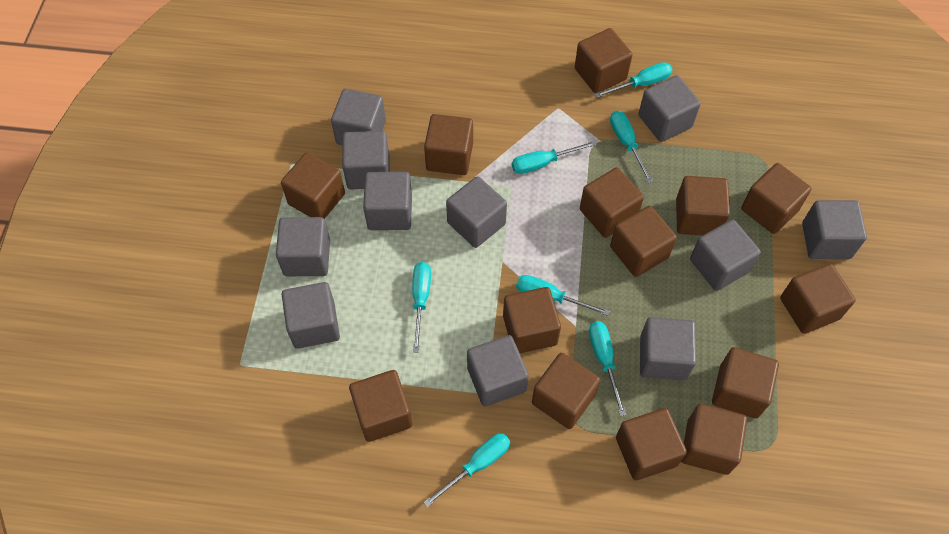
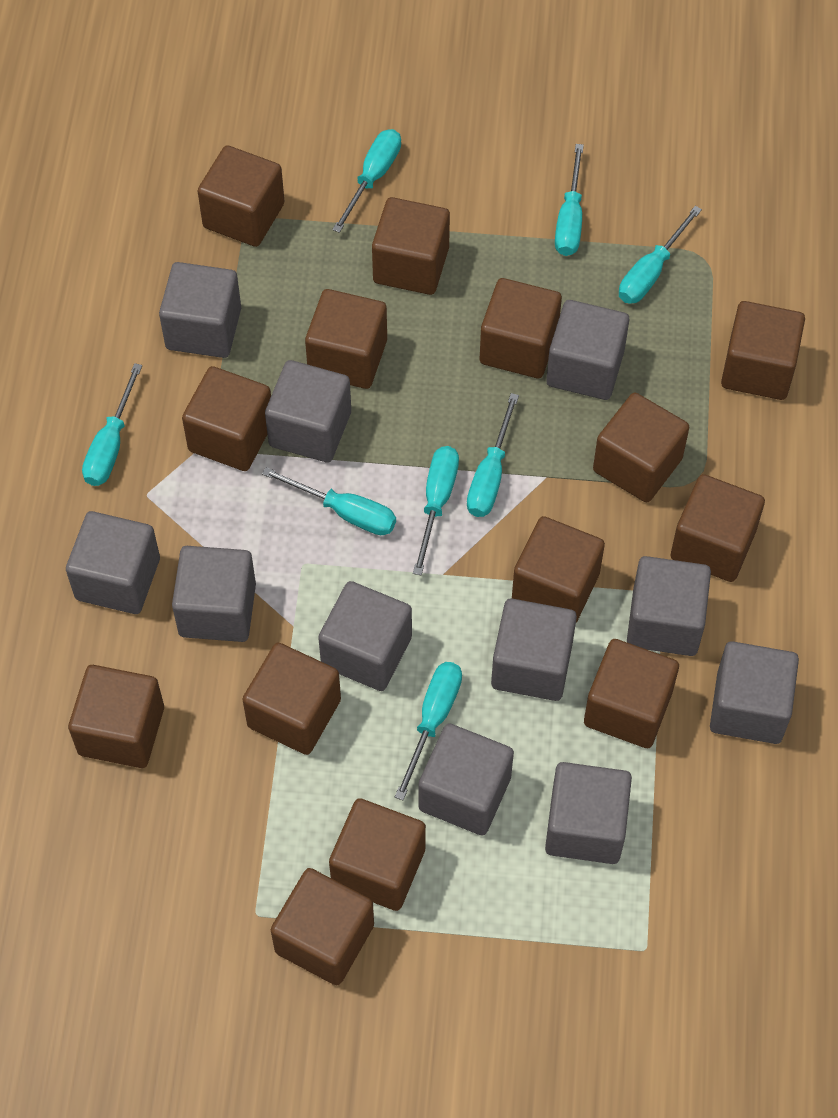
turquoise screwdriver: 7 -> 8

